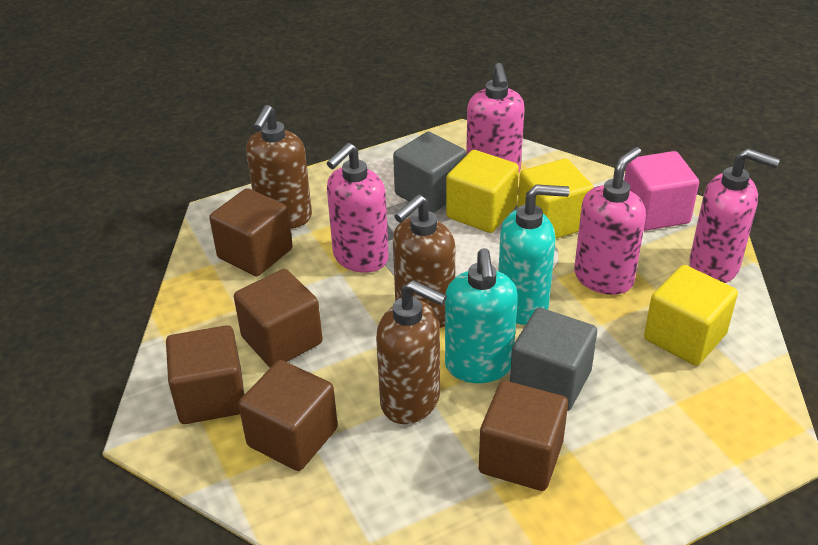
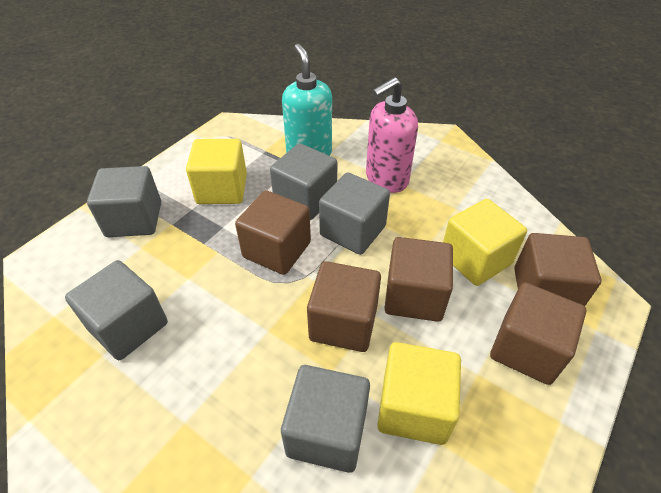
brown soap dispenser: 3 -> 0
grey cube: 2 -> 5
pink cube: 1 -> 0
pink soap dispenser: 4 -> 1
turquoise soap dispenser: 2 -> 1

